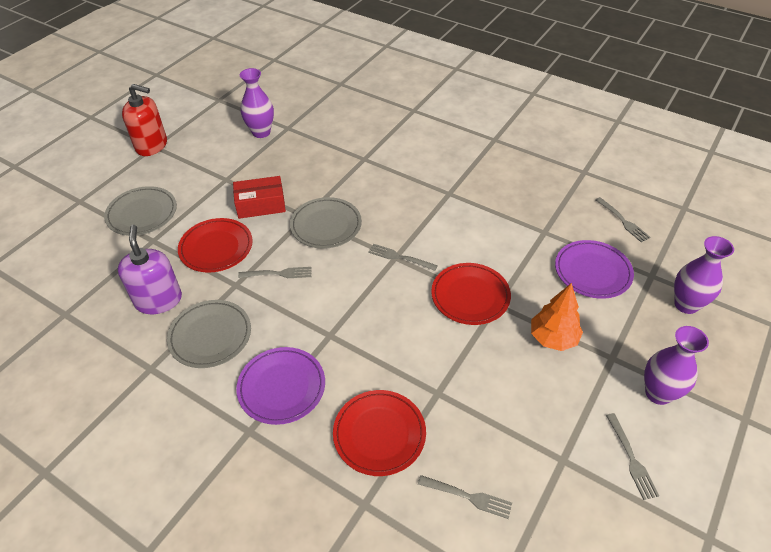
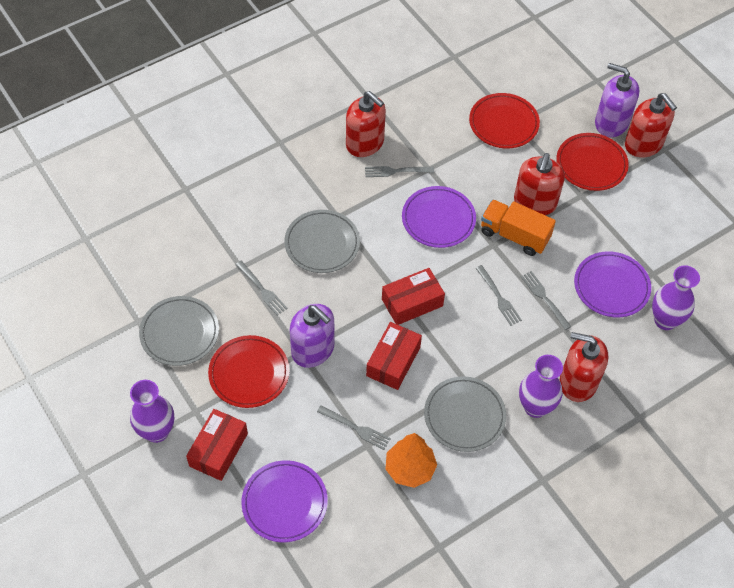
orange truck: 0 -> 1
purple plate: 2 -> 3
purple soap dispenser: 1 -> 2
red box: 1 -> 3
red soap dispenser: 1 -> 4

